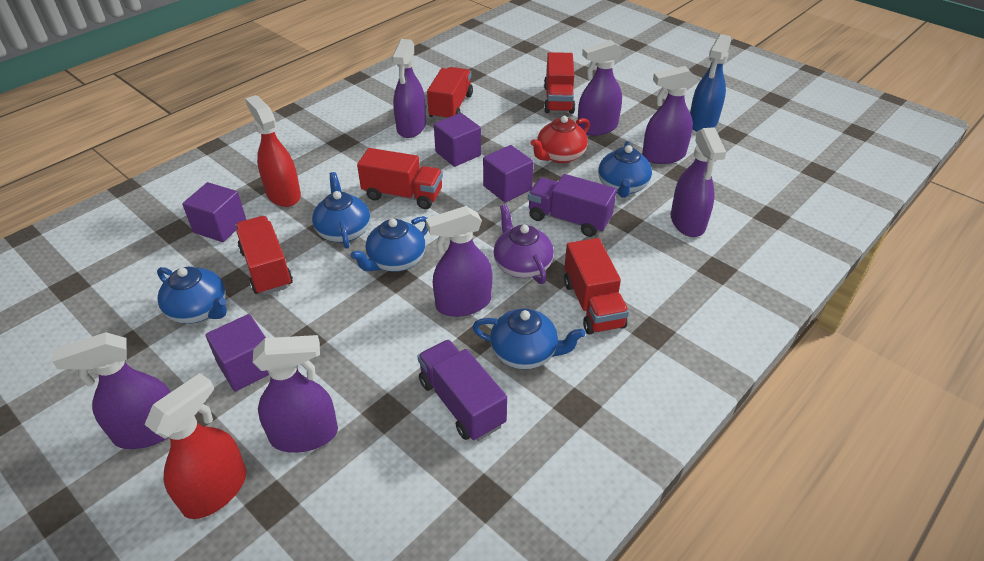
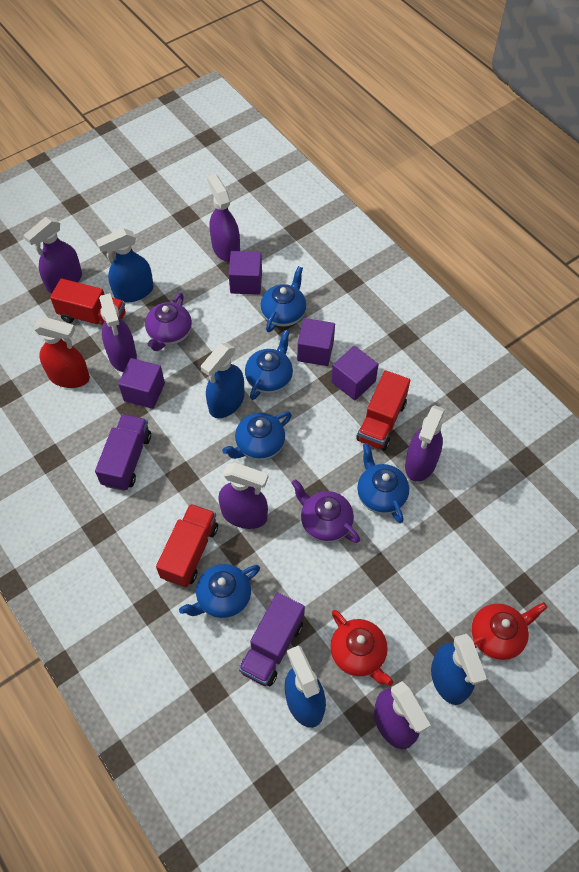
blue spray bottle: 1 -> 4
purple spray bottle: 7 -> 6
purple teapot: 1 -> 2
red spray bottle: 2 -> 1
red teapot: 1 -> 2
red truck: 5 -> 3

